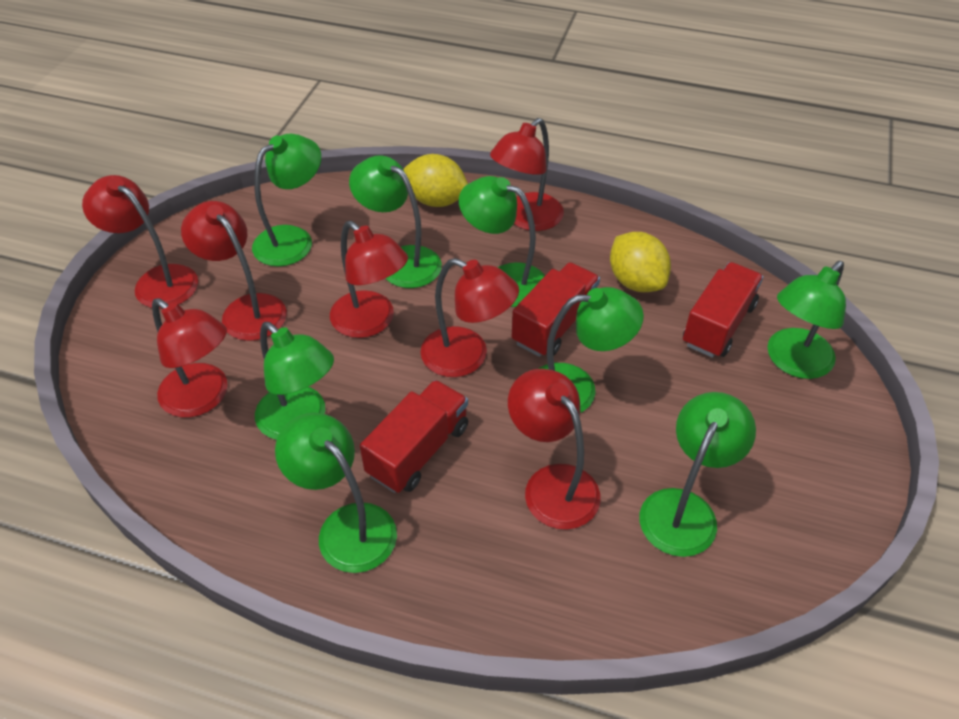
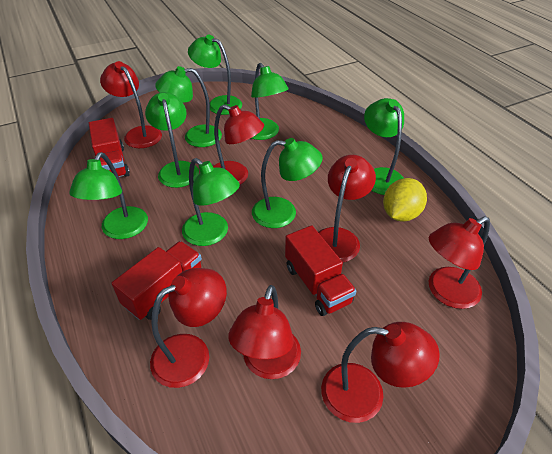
yellow lemon: 2 -> 1

